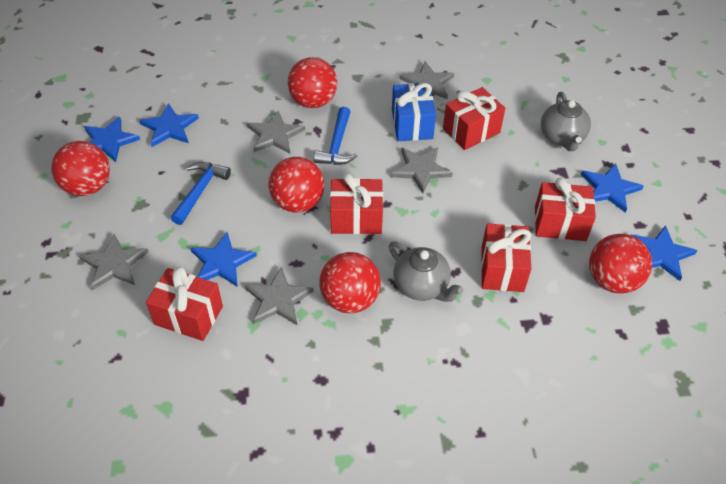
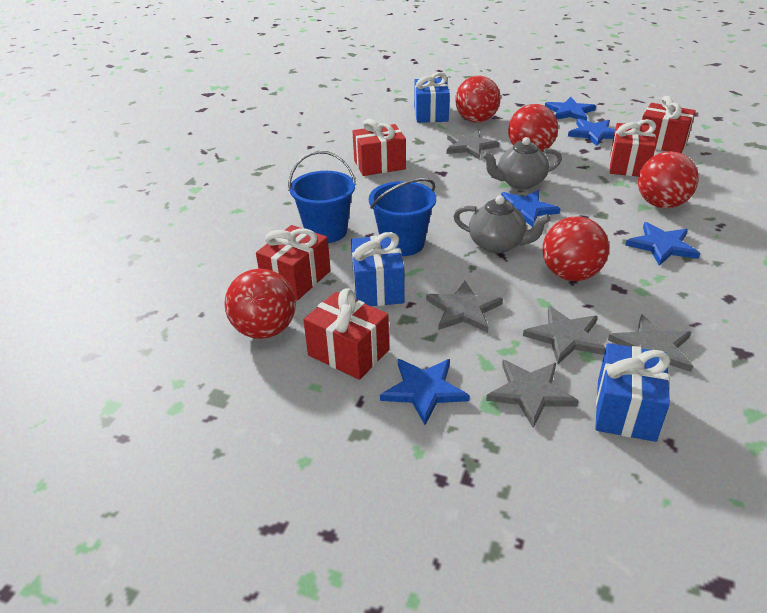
blue bucket: 0 -> 2
blue gift: 1 -> 3
blue hammer: 2 -> 0

